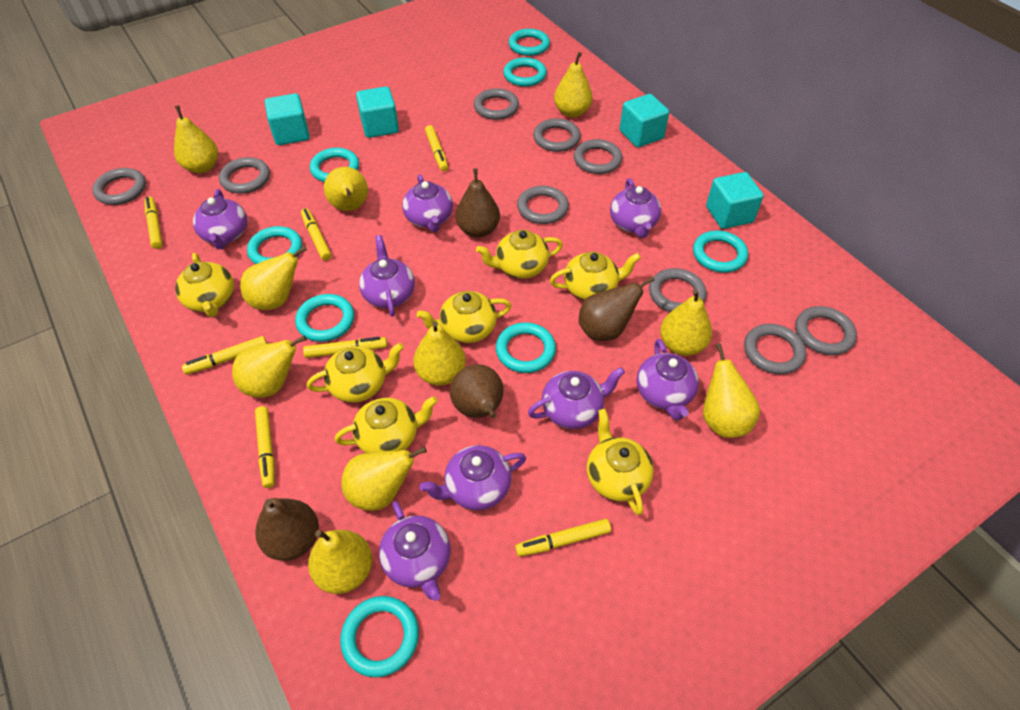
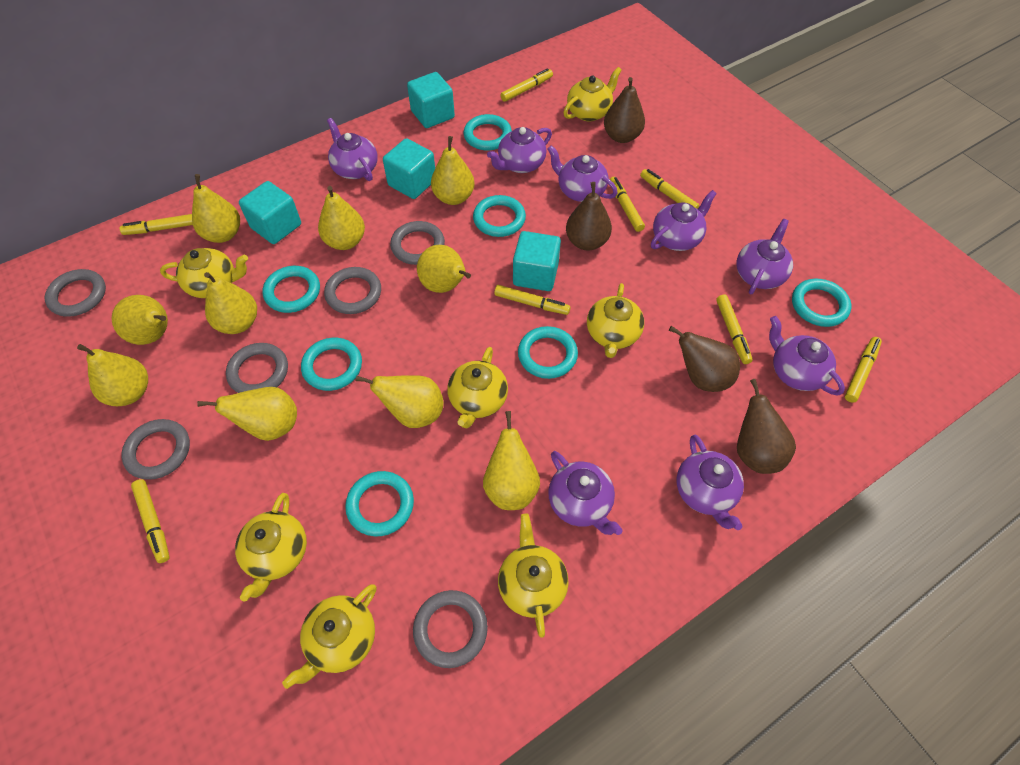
grey ring: 9 -> 6
turquoise ring: 8 -> 7
yellow marker: 7 -> 8

